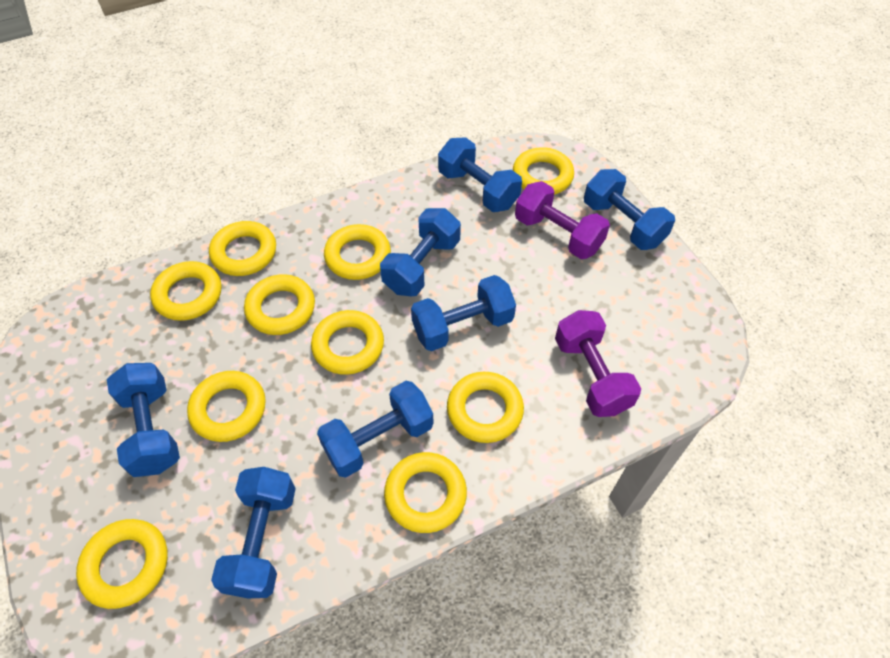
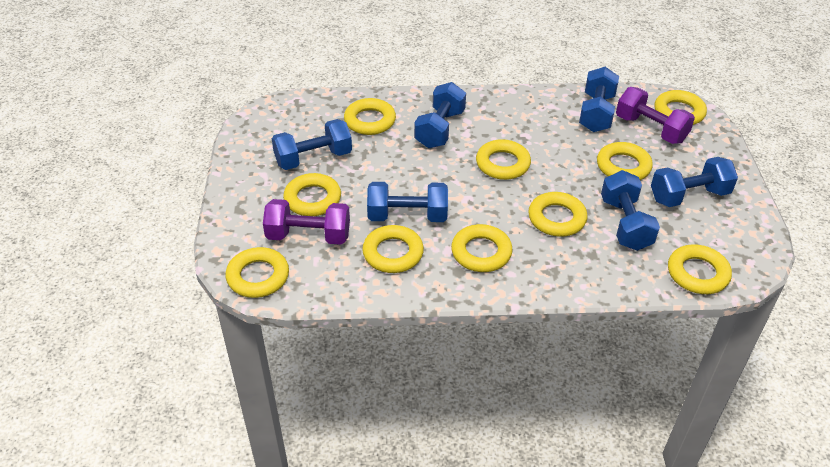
blue dumbbell: 7 -> 6

